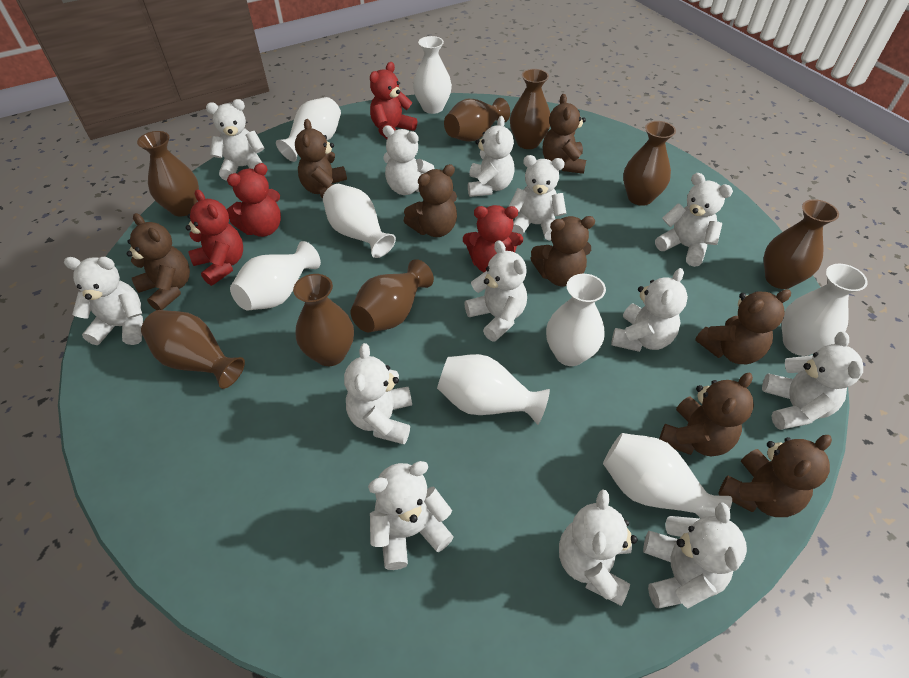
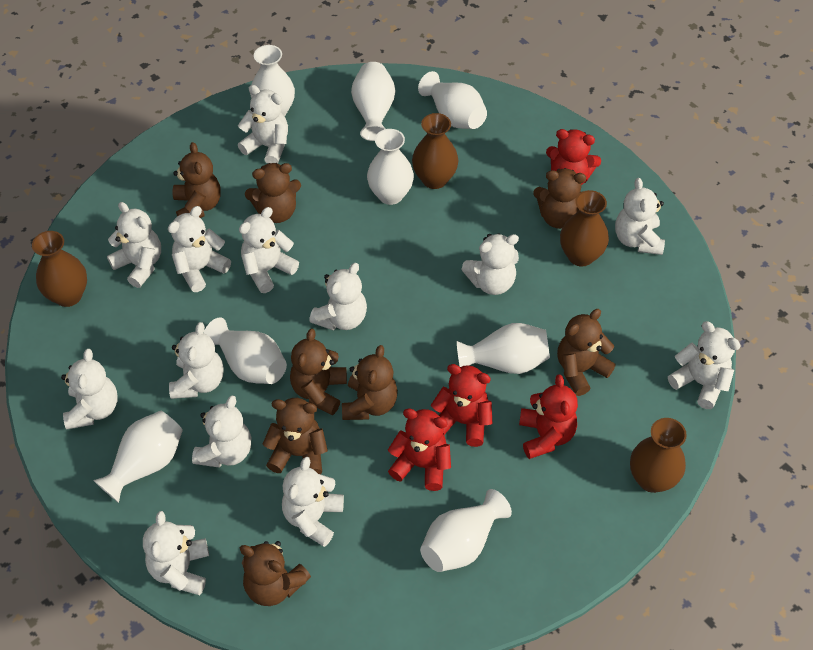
brown vase: 8 -> 4

